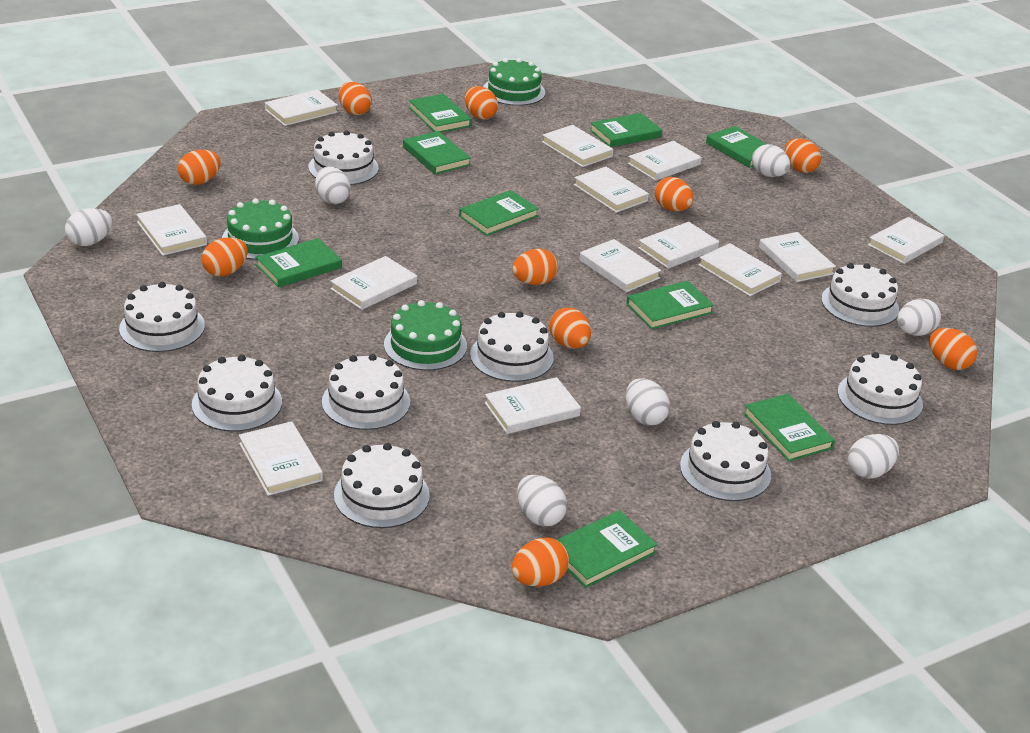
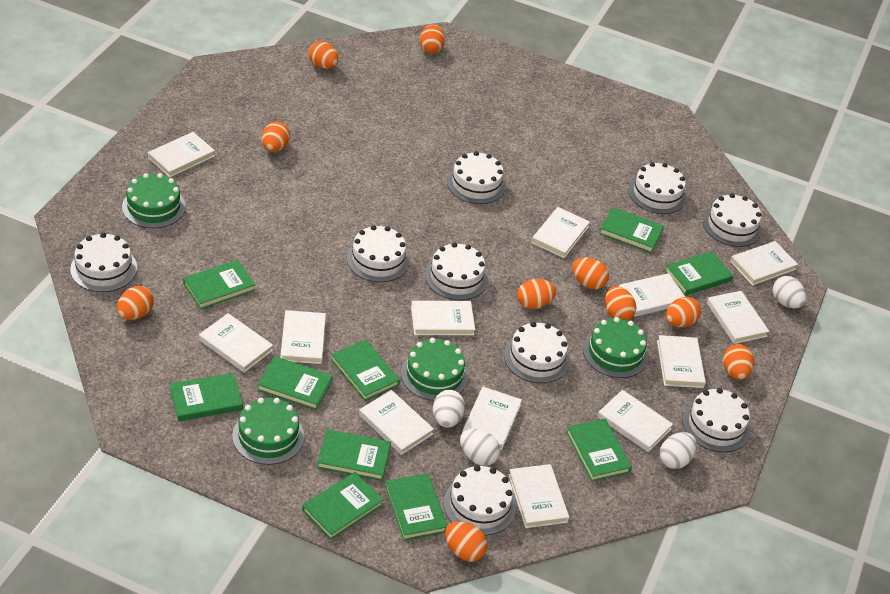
green book: 9 -> 10
green cake: 3 -> 4
white egg: 7 -> 4

